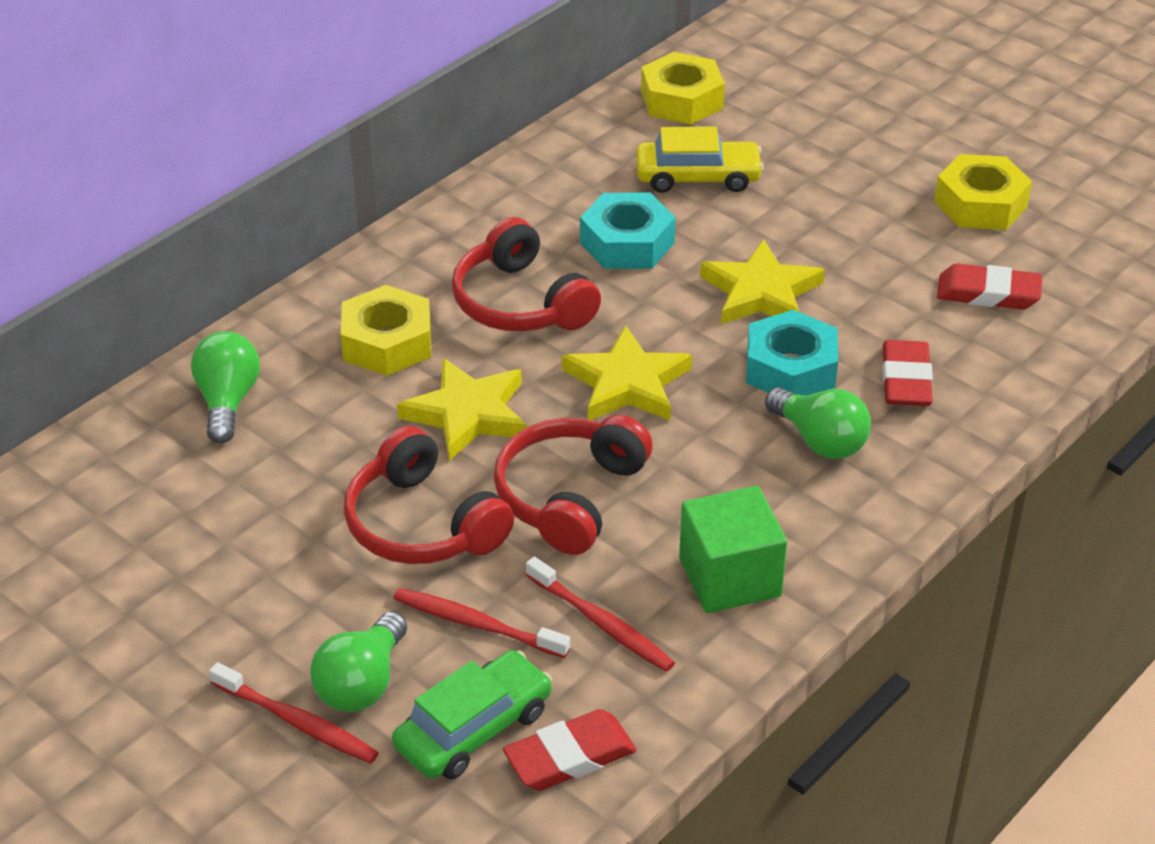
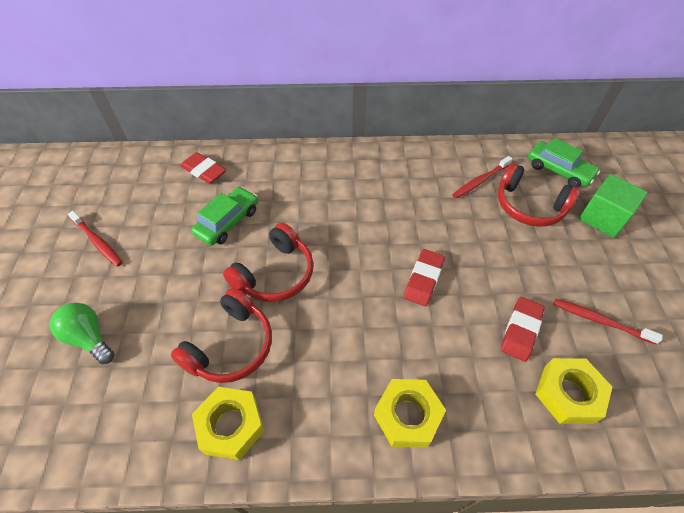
green car: 1 -> 2
green light bulb: 3 -> 1
turquoise nut: 2 -> 0
yellow car: 1 -> 0
yellow star: 3 -> 0

